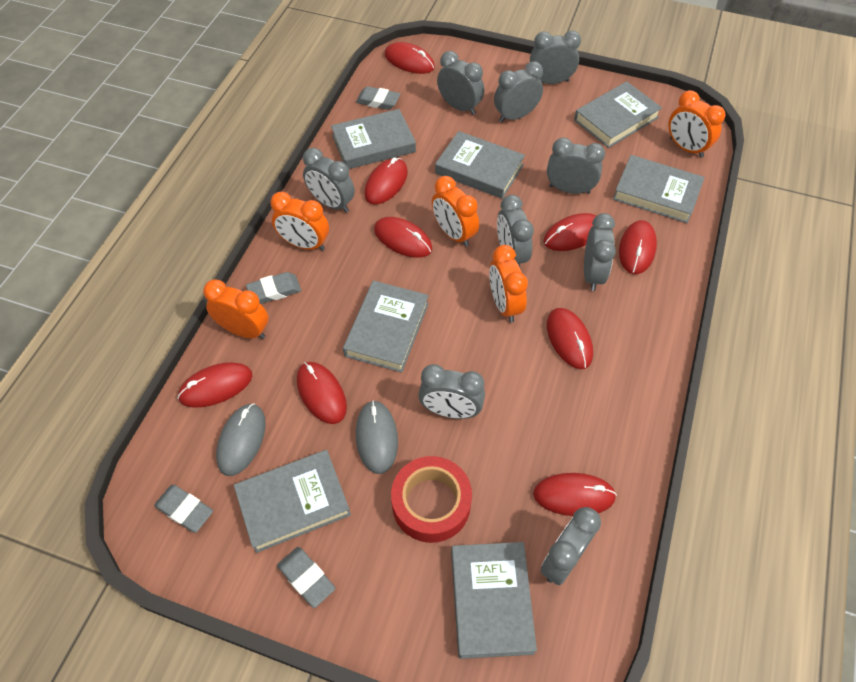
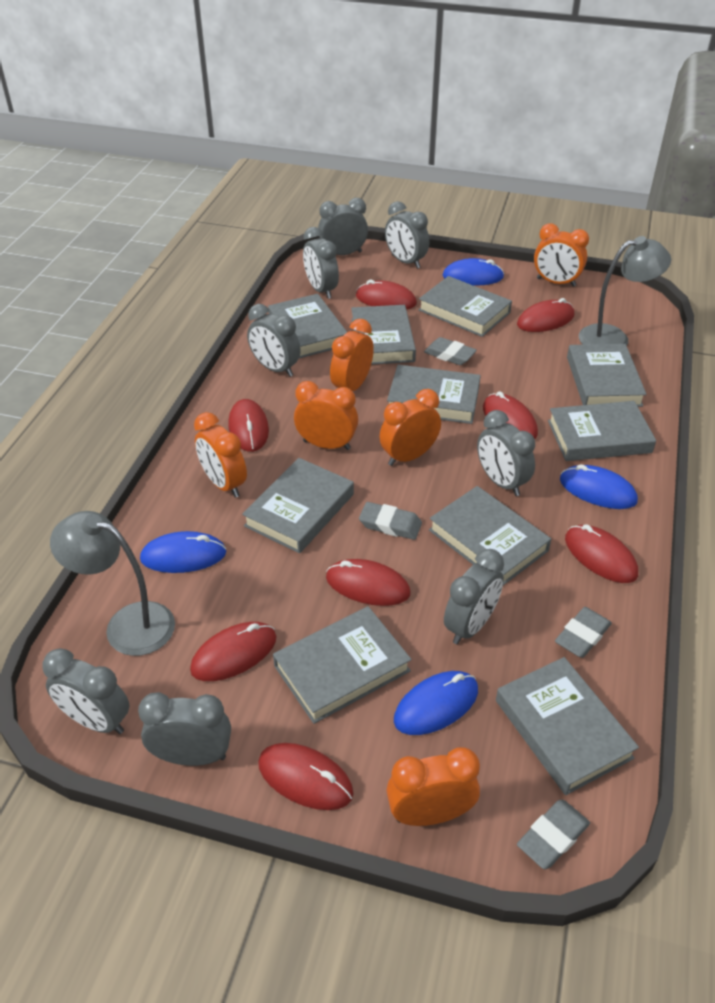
blue mouse: 0 -> 4
grey book: 7 -> 10
grey clock: 9 -> 8
grey lamp: 0 -> 2
grey mouse: 2 -> 0
orange clock: 5 -> 6
red mouse: 9 -> 8
red tape: 1 -> 0

